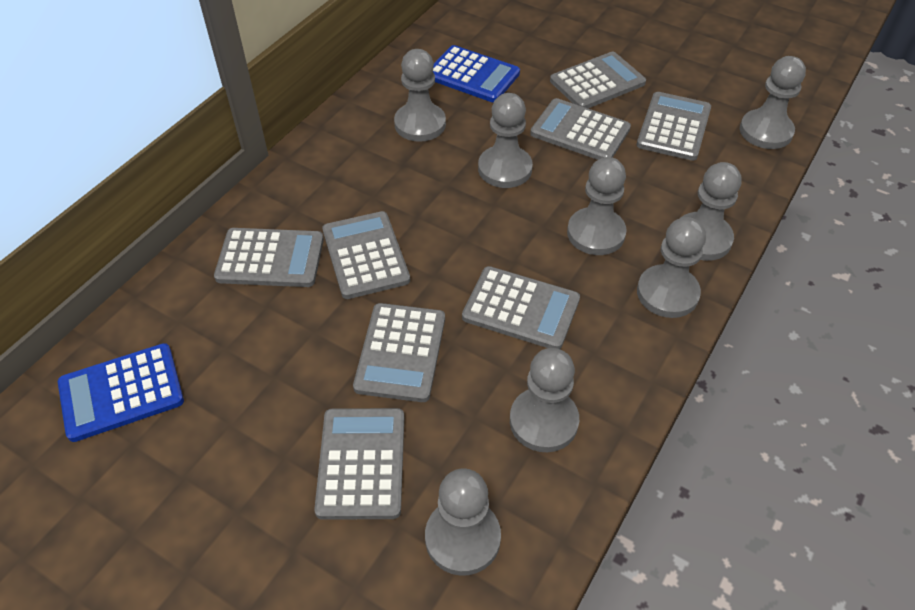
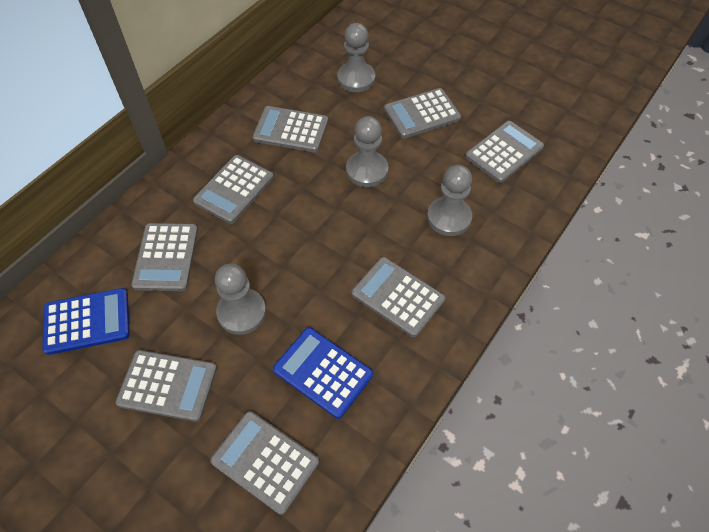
grey pawn: 8 -> 4

